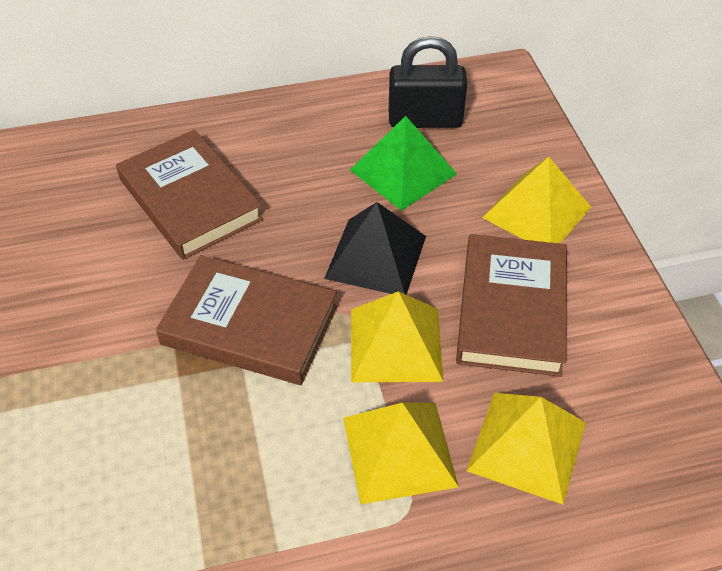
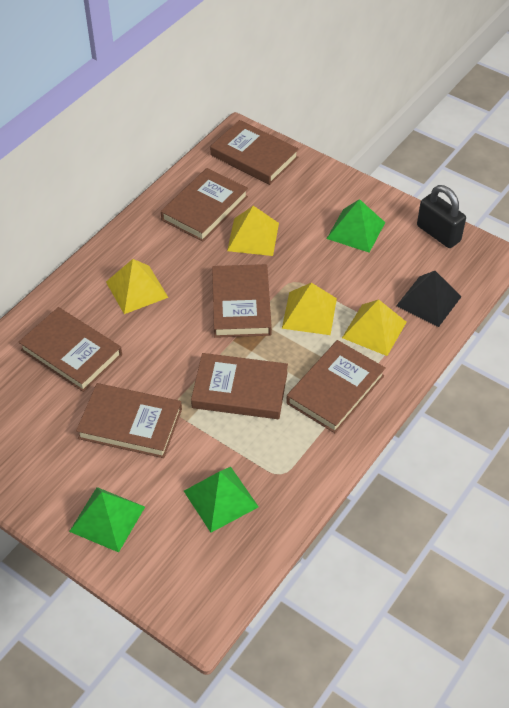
brown book: 3 -> 7
green pyramid: 1 -> 3

